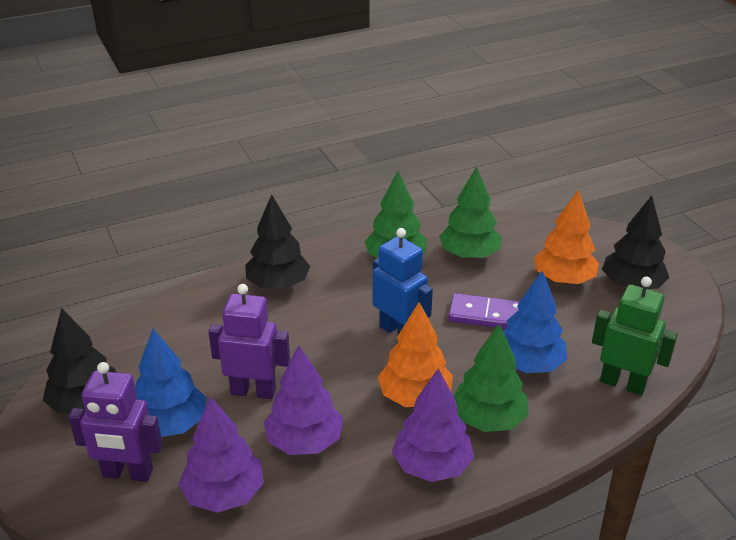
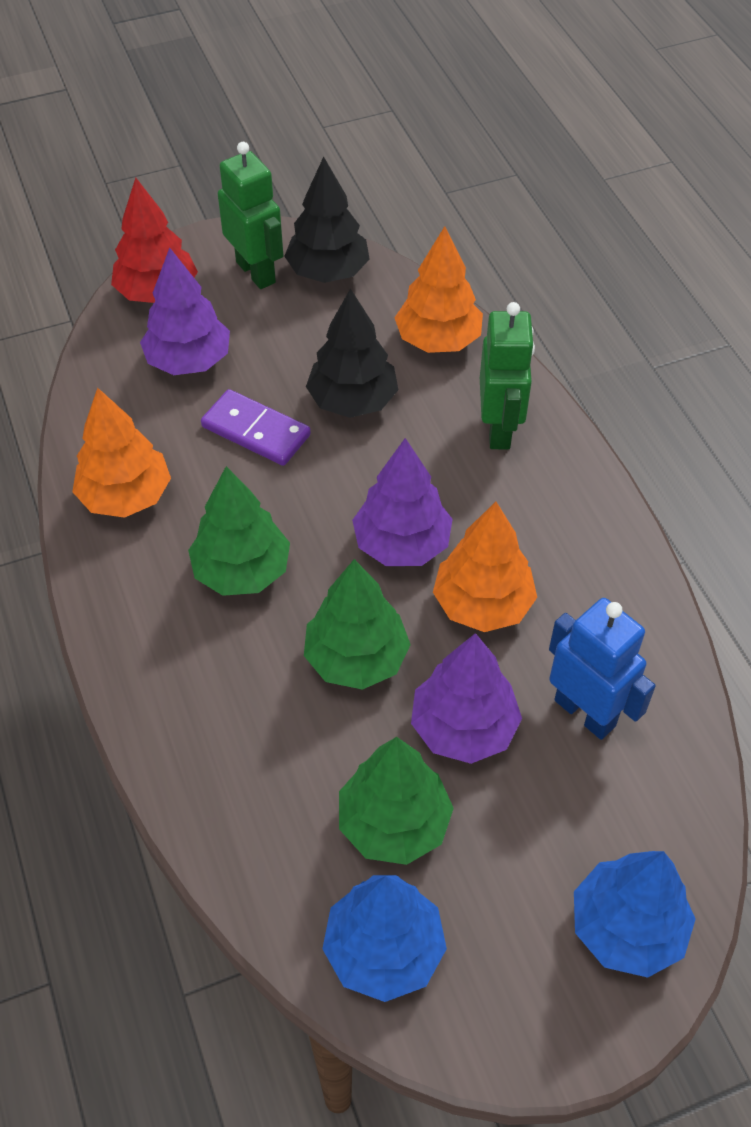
black tree: 3 -> 2
green robot: 1 -> 2
orange tree: 2 -> 3
purple robot: 2 -> 0
red tree: 0 -> 1

